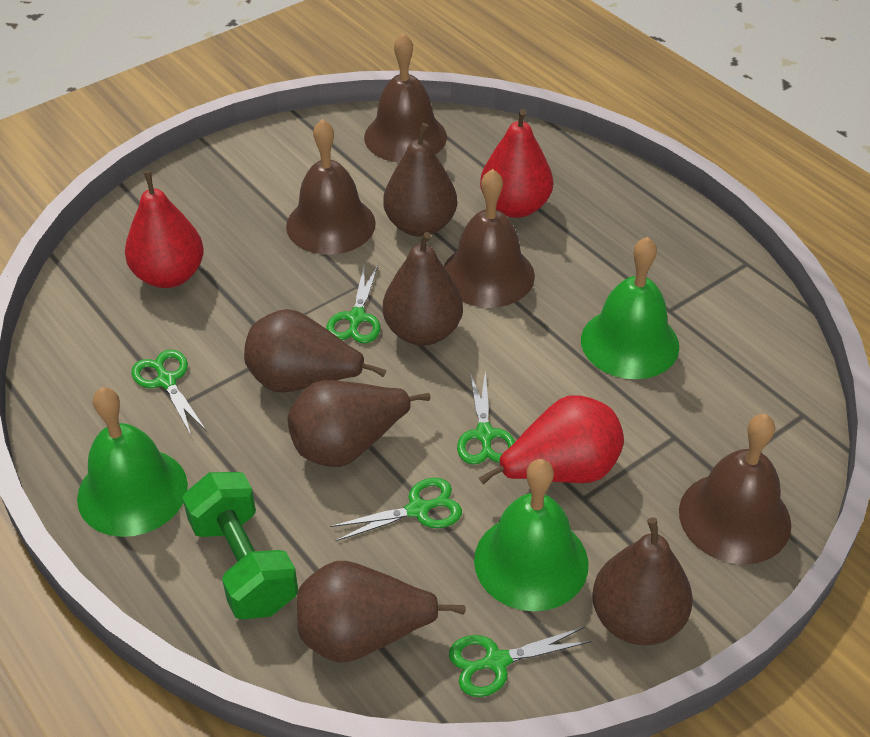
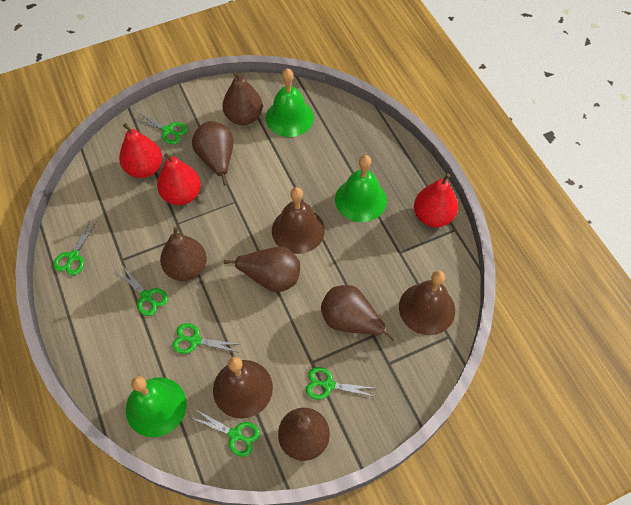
brown bell: 4 -> 3
green dumbbell: 1 -> 0
green scissors: 5 -> 6

